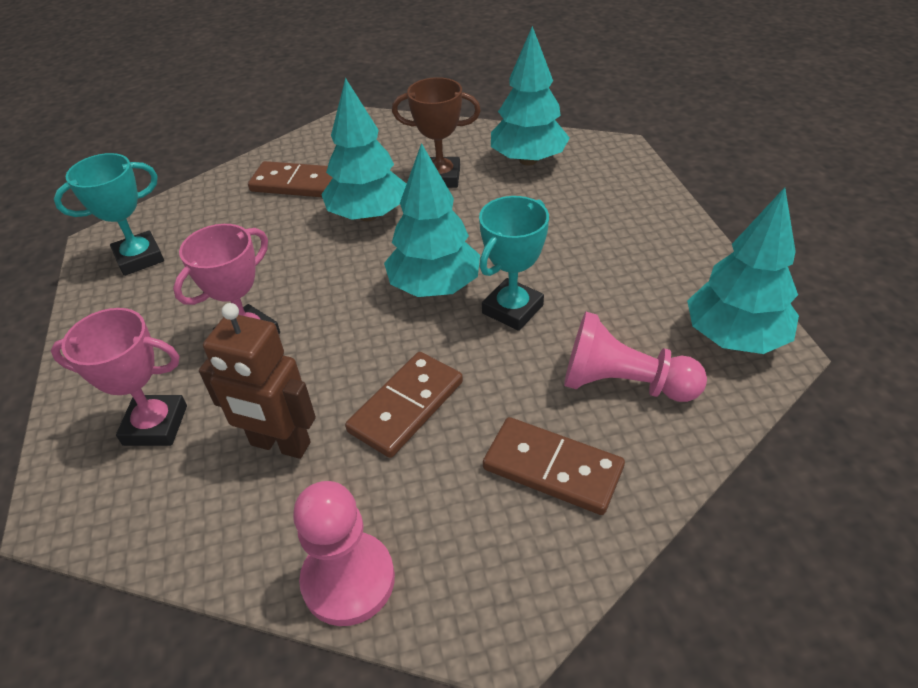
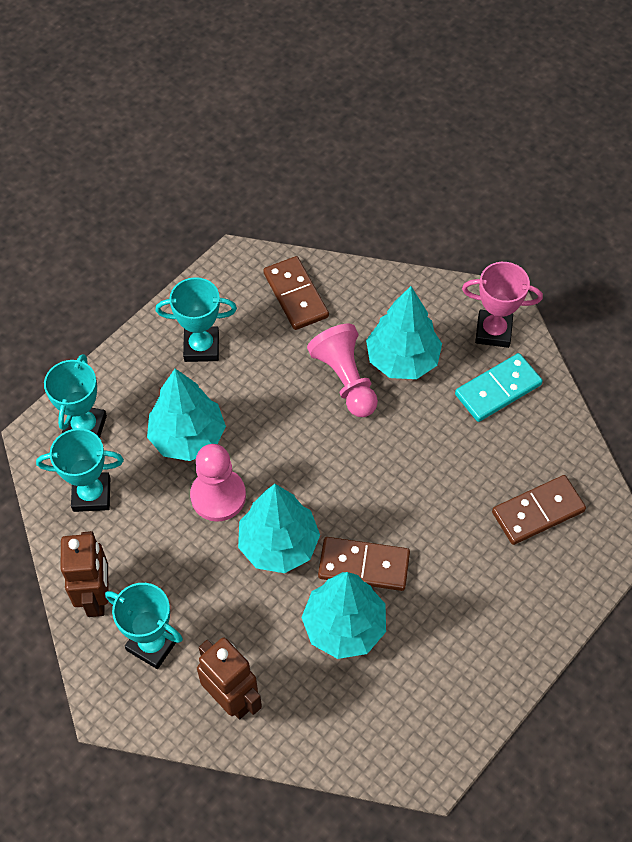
brown robot: 1 -> 2
brown trophy: 1 -> 0
pink trophy: 2 -> 1
turquoise domino: 0 -> 1
turquoise trophy: 2 -> 4

